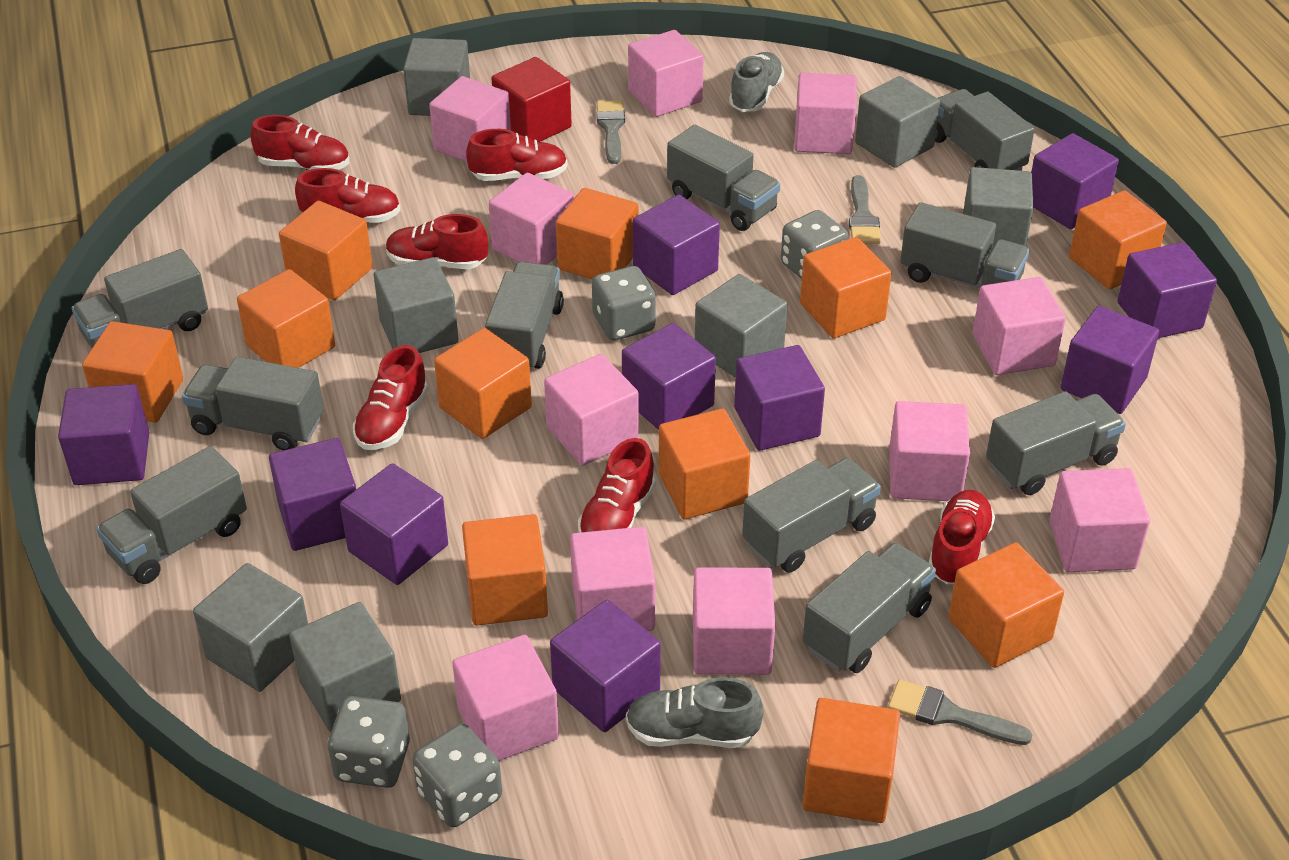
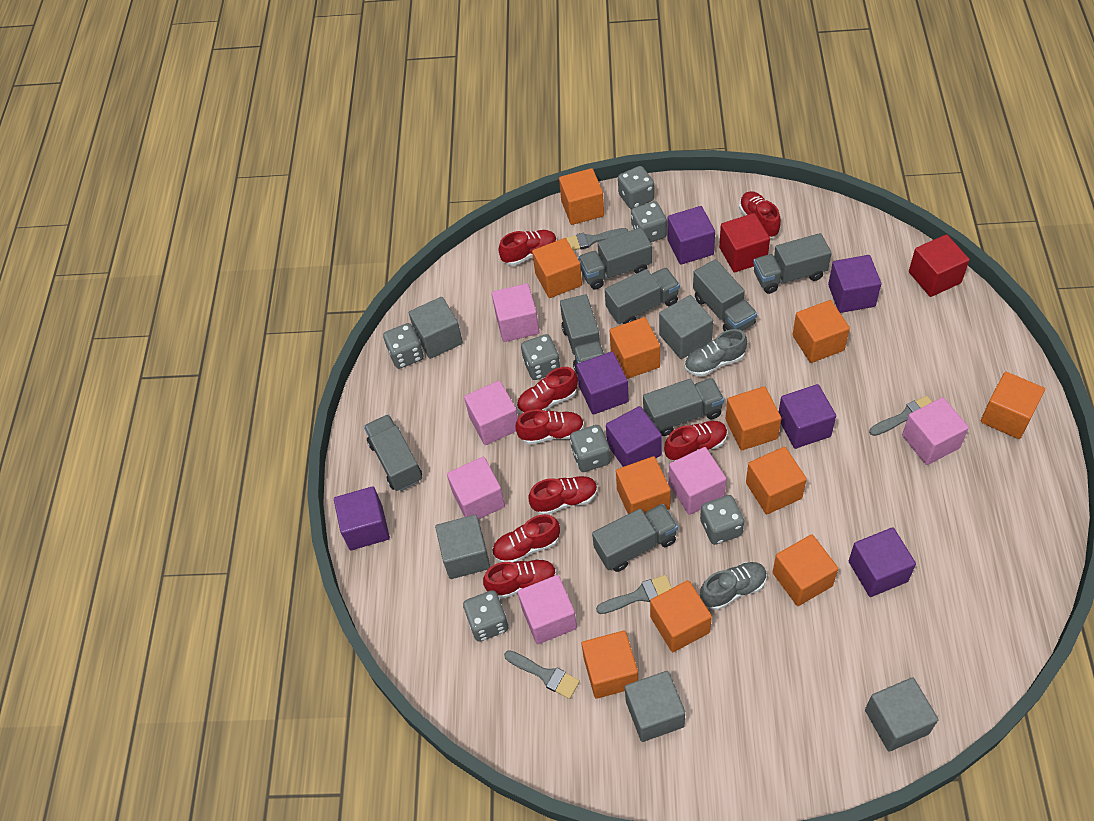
grey brush: 3 -> 4
grey cube: 7 -> 5
grey dice: 4 -> 7
grey truck: 10 -> 8
pink cube: 11 -> 6
purple cube: 10 -> 7
red cube: 1 -> 2
red shoe: 7 -> 8

